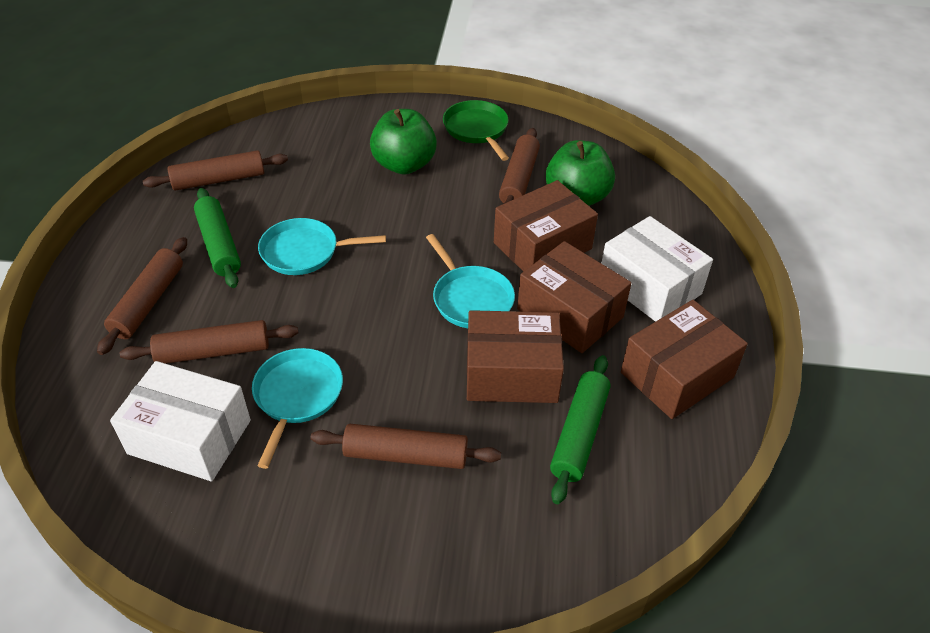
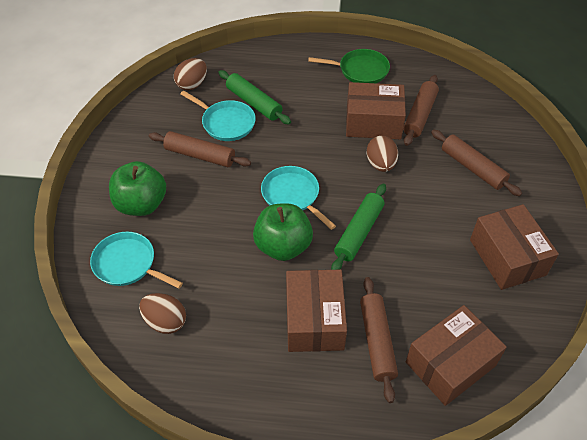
brown egg: 0 -> 3
brown rolling pin: 5 -> 4
white box: 2 -> 0

